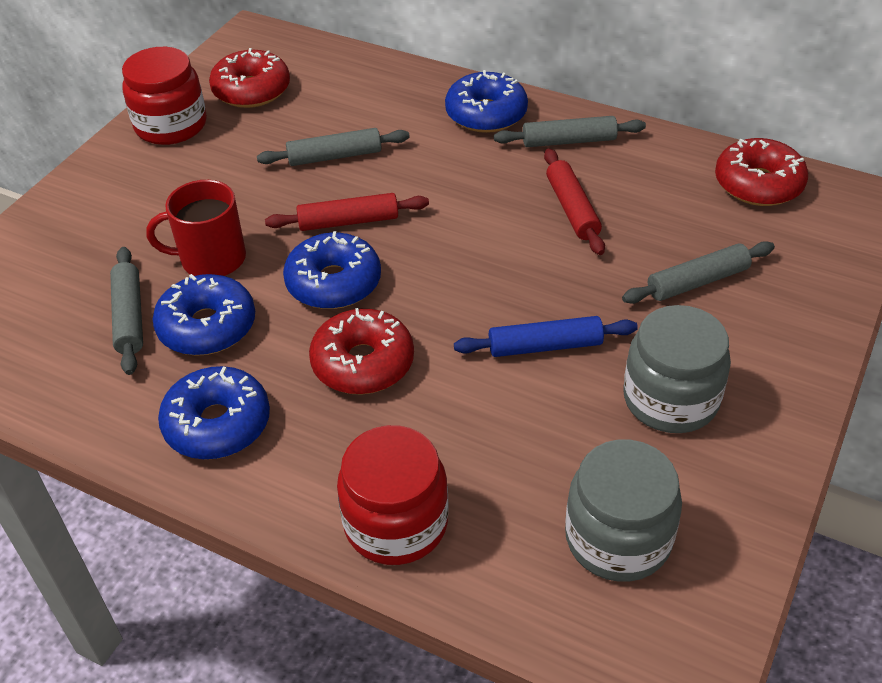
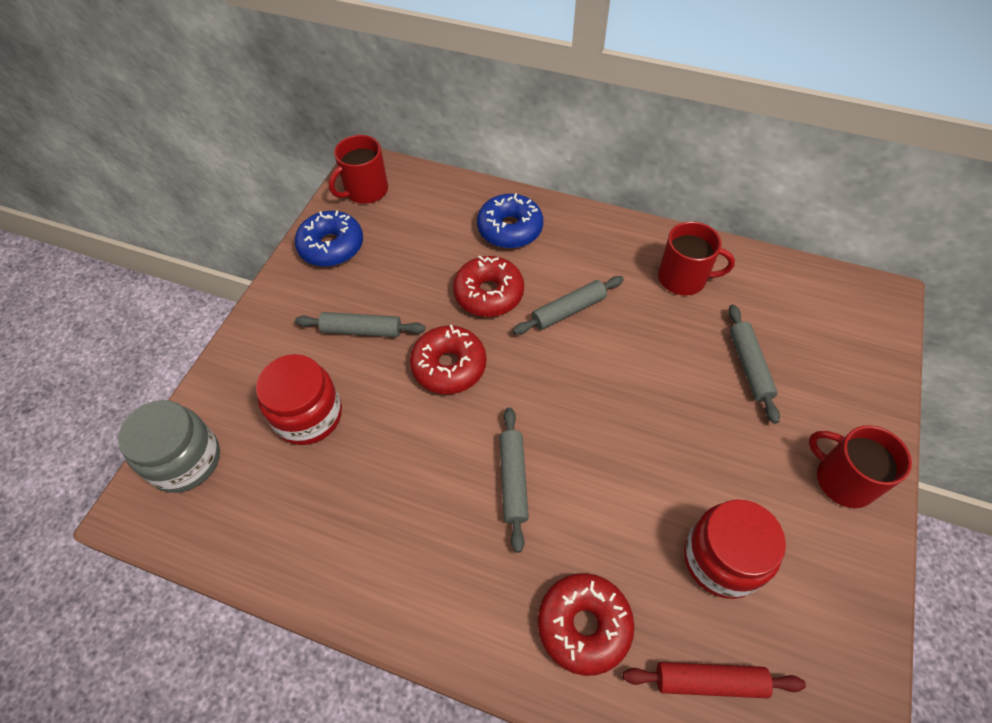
blue donut: 4 -> 2
blue rolling pin: 1 -> 0
grey jar: 2 -> 1
red mug: 1 -> 3
red rolling pin: 2 -> 1

